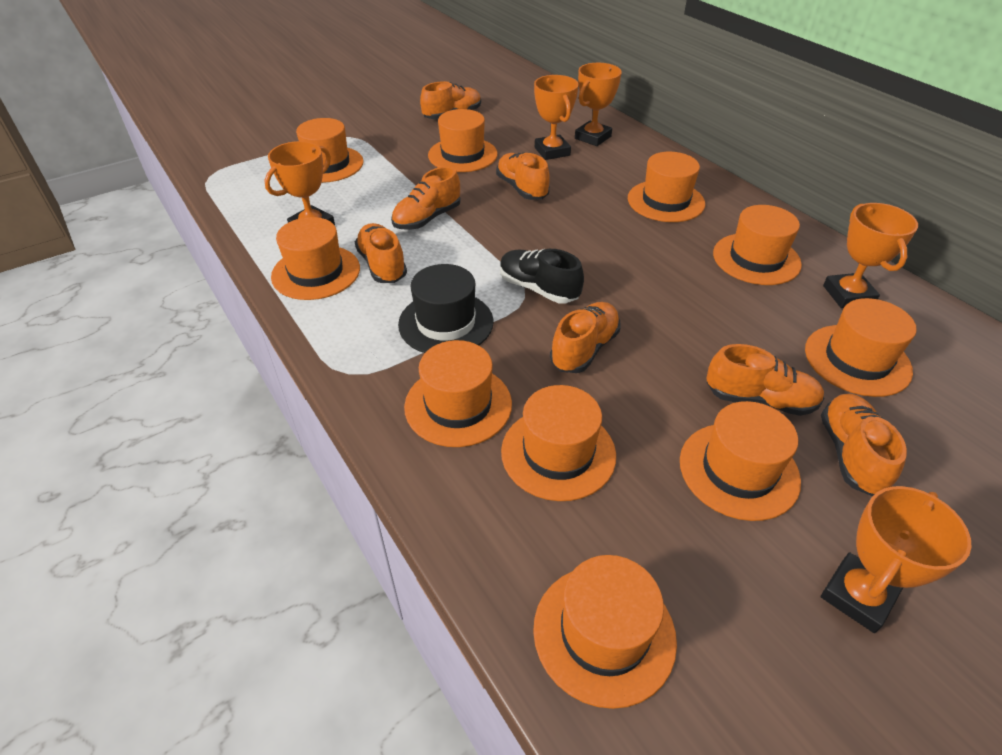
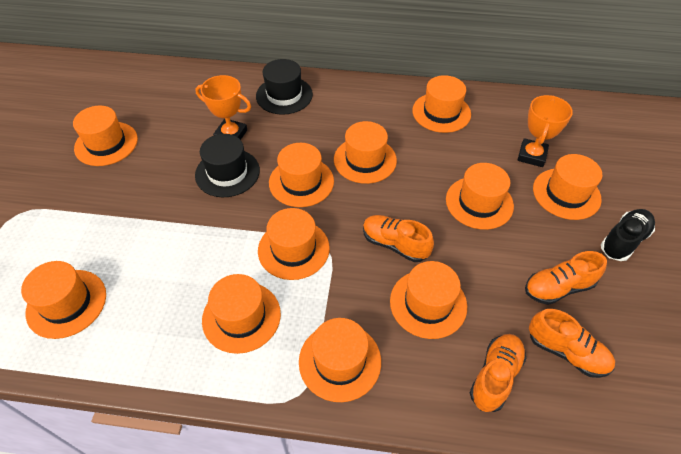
black hat: 1 -> 2
orange hat: 10 -> 11
orange shoe: 7 -> 4
orange trophy: 5 -> 2

